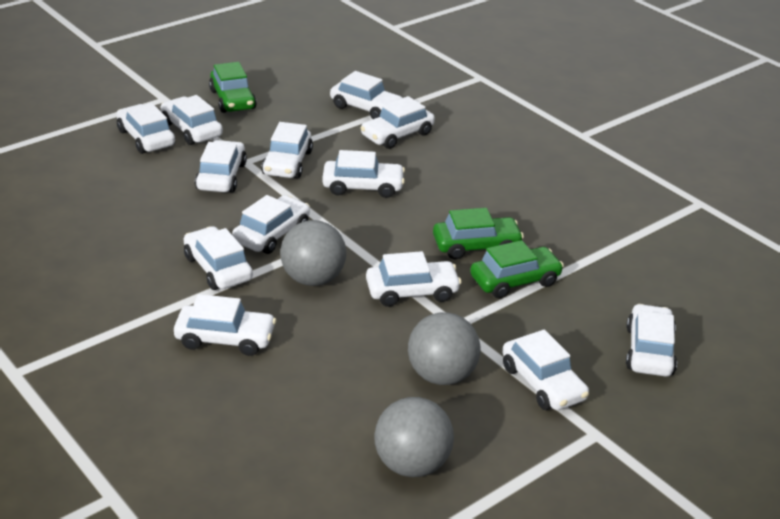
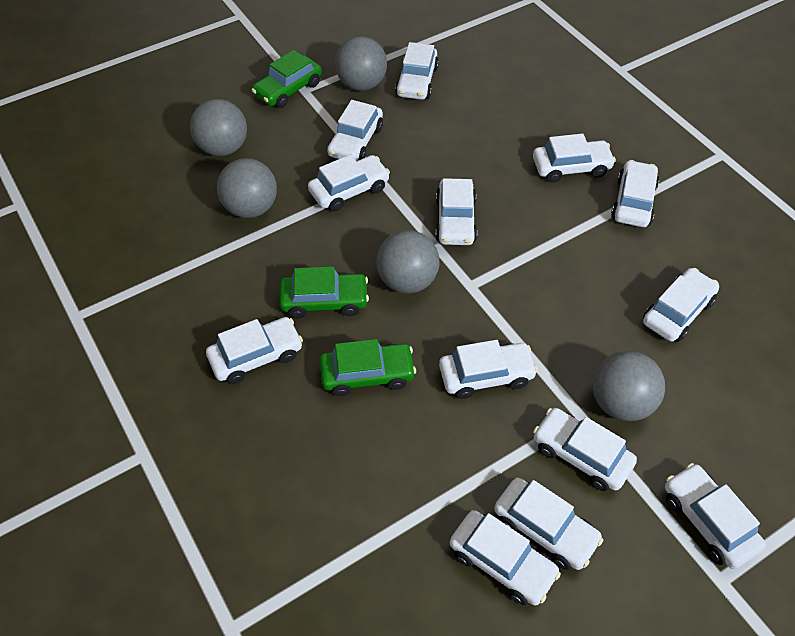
grey ball: 3 -> 5

